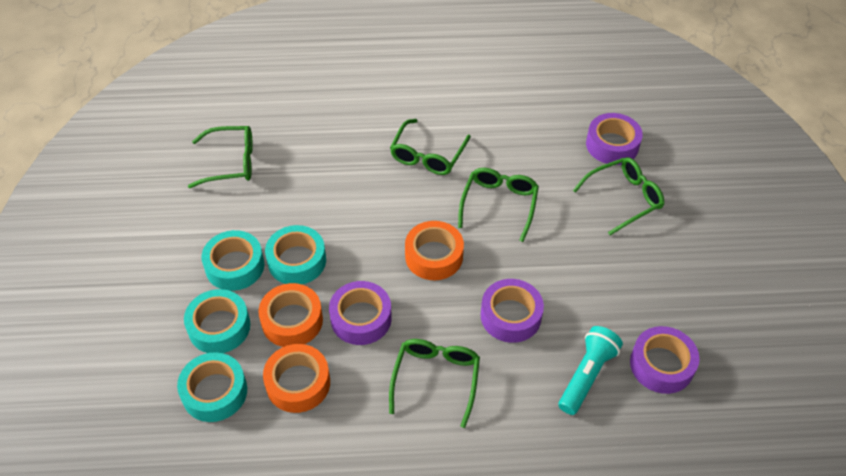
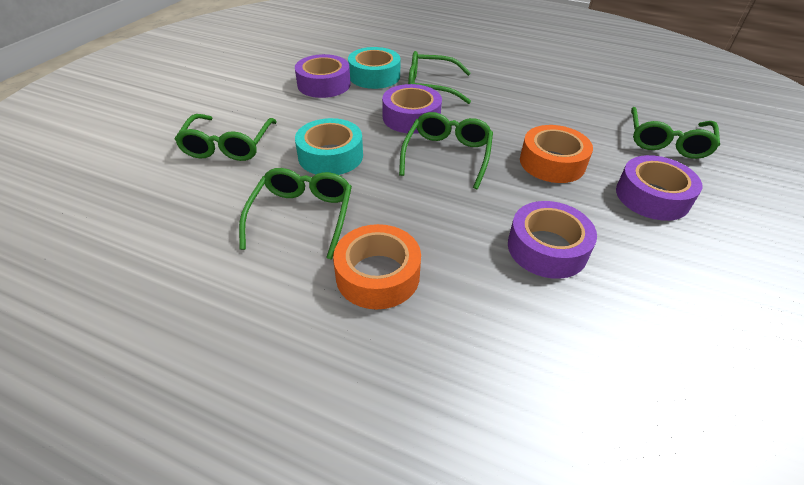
orange tape: 3 -> 2
turquoise flashlight: 1 -> 0
turquoise tape: 4 -> 2

